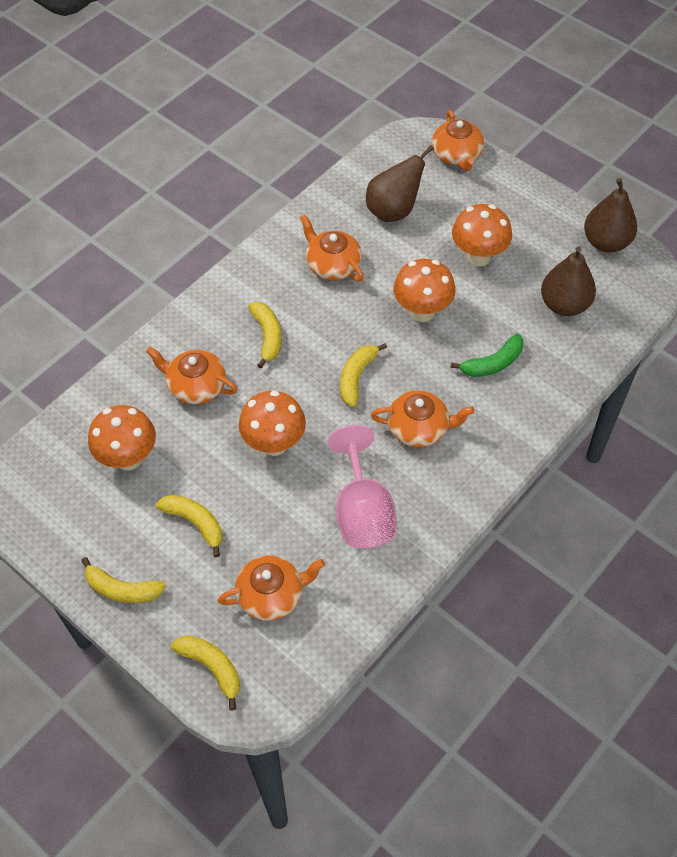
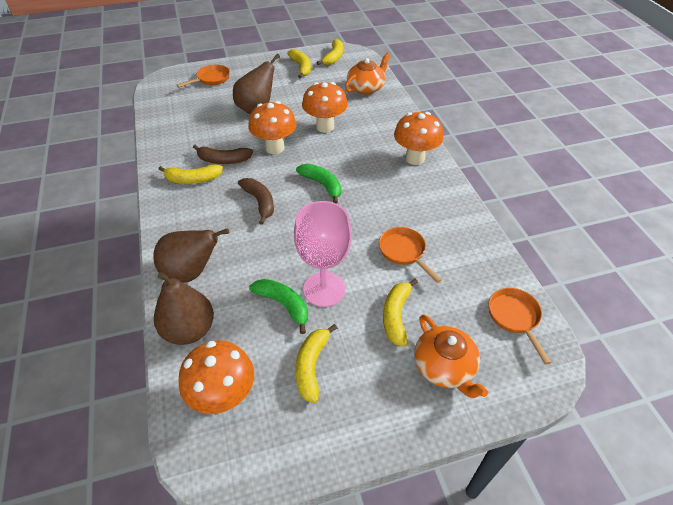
brown banana: 0 -> 2
green banana: 1 -> 2
orange pan: 0 -> 3
orange teapot: 5 -> 2

